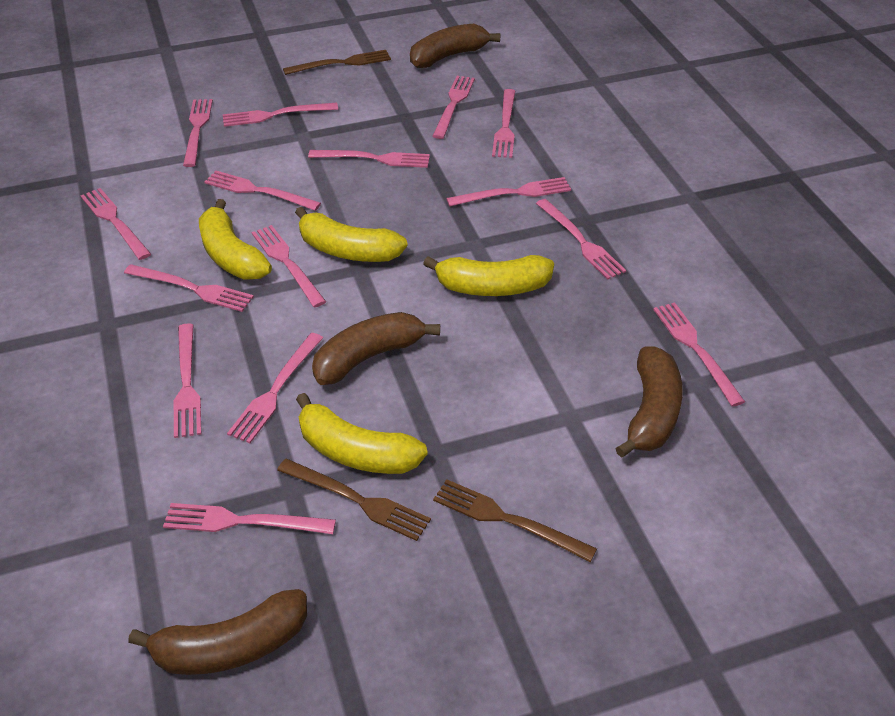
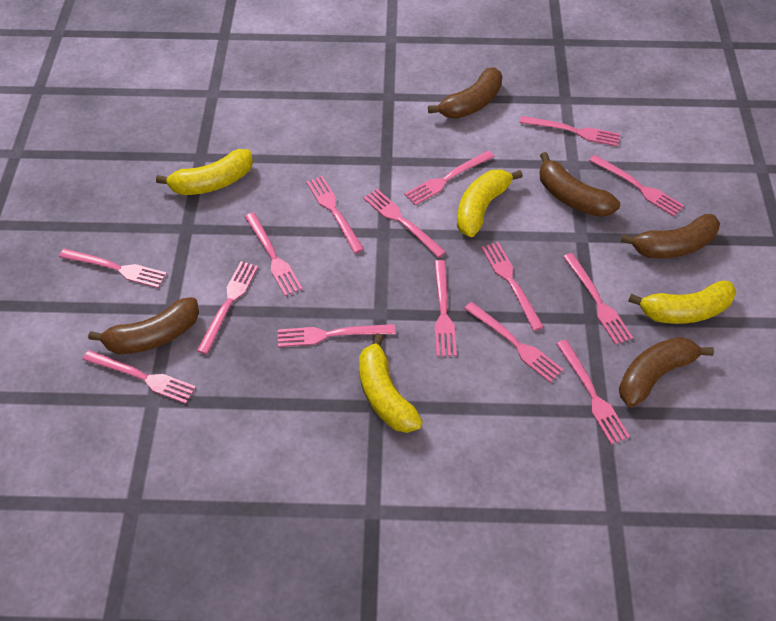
brown banana: 4 -> 5
brown fork: 3 -> 0

